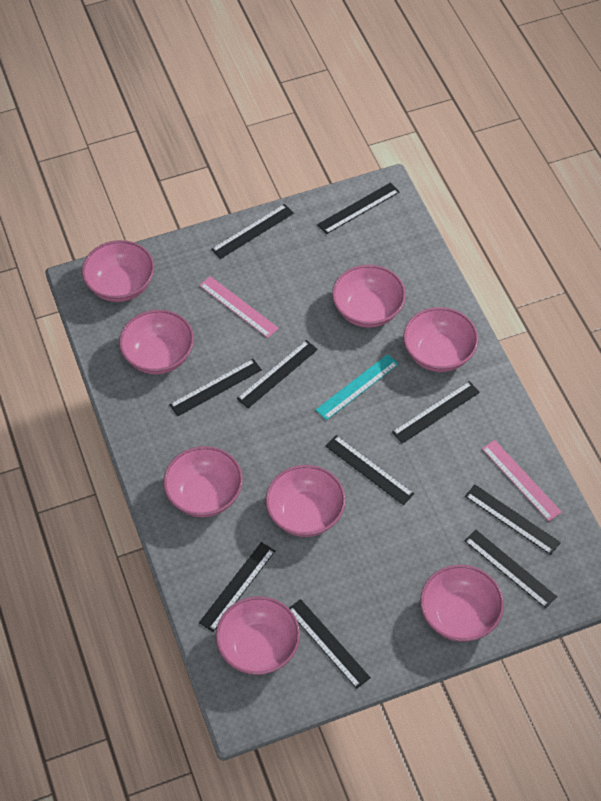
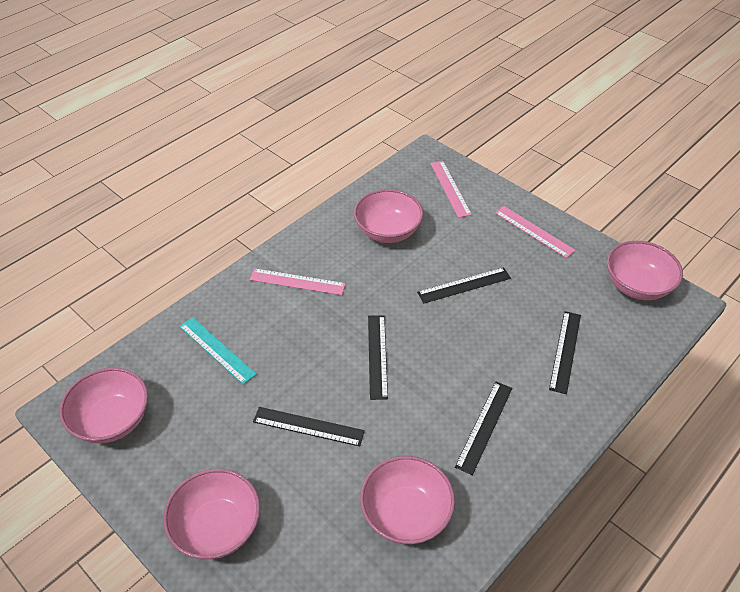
black ruler: 10 -> 5
pink bowl: 8 -> 5
pink ruler: 2 -> 3

